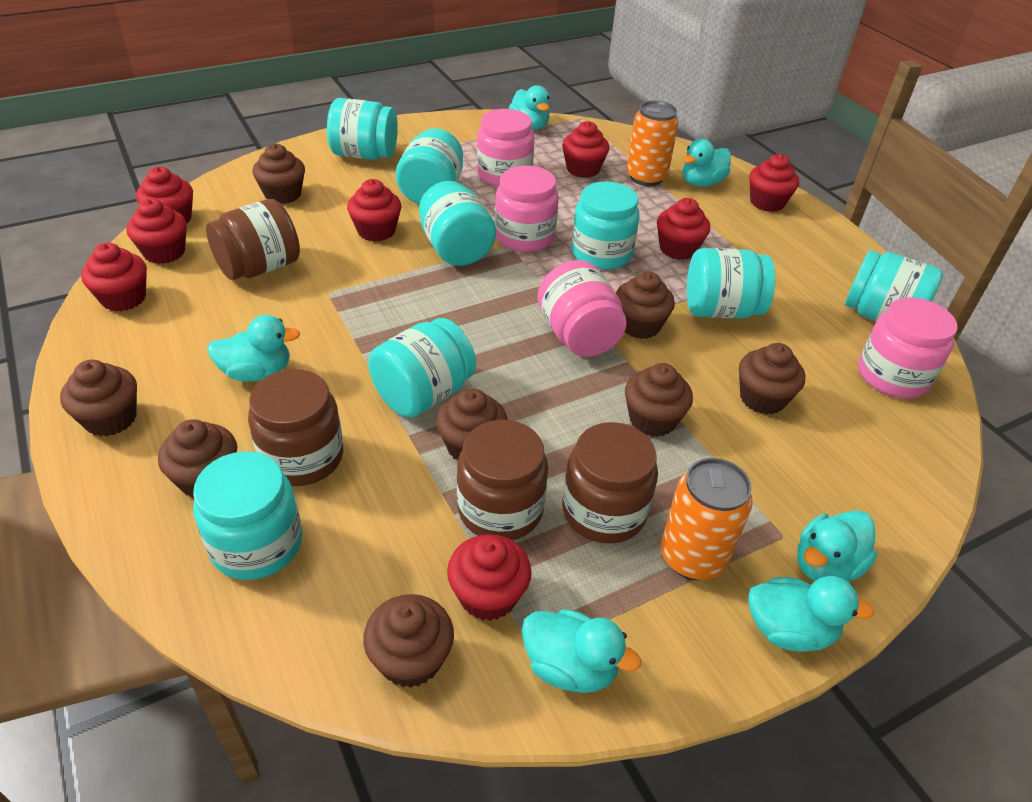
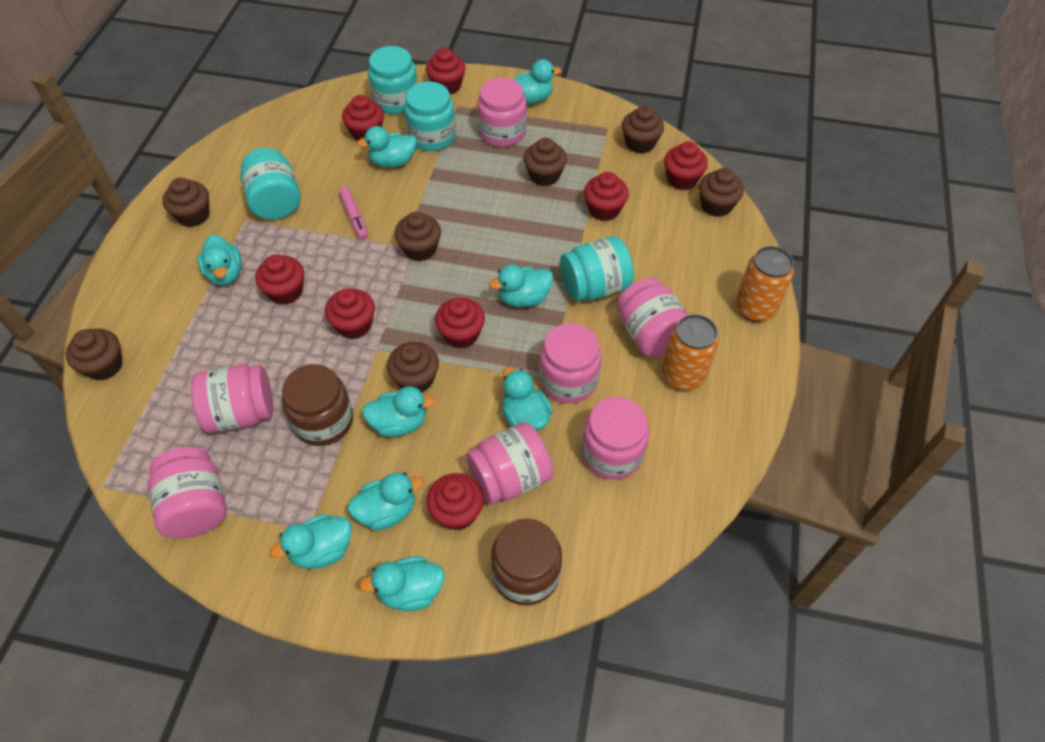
brown cupcake: 8 -> 7
brown jar: 4 -> 2
pink jar: 4 -> 7
pink marker: 0 -> 1
turquoise duck: 6 -> 9
turquoise jar: 8 -> 4

